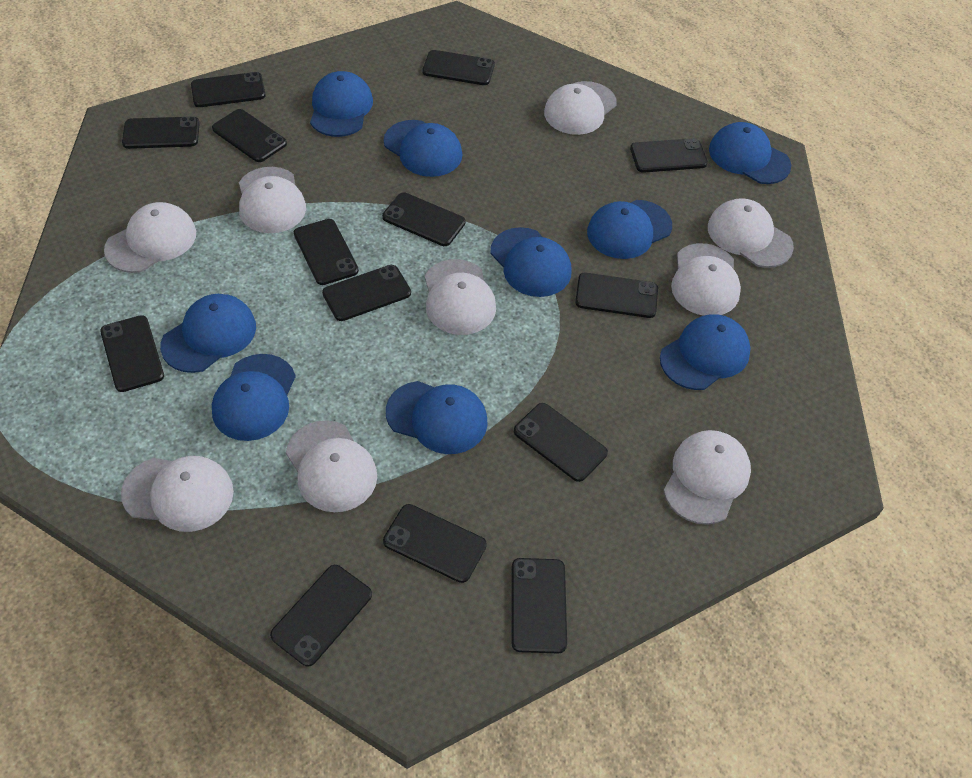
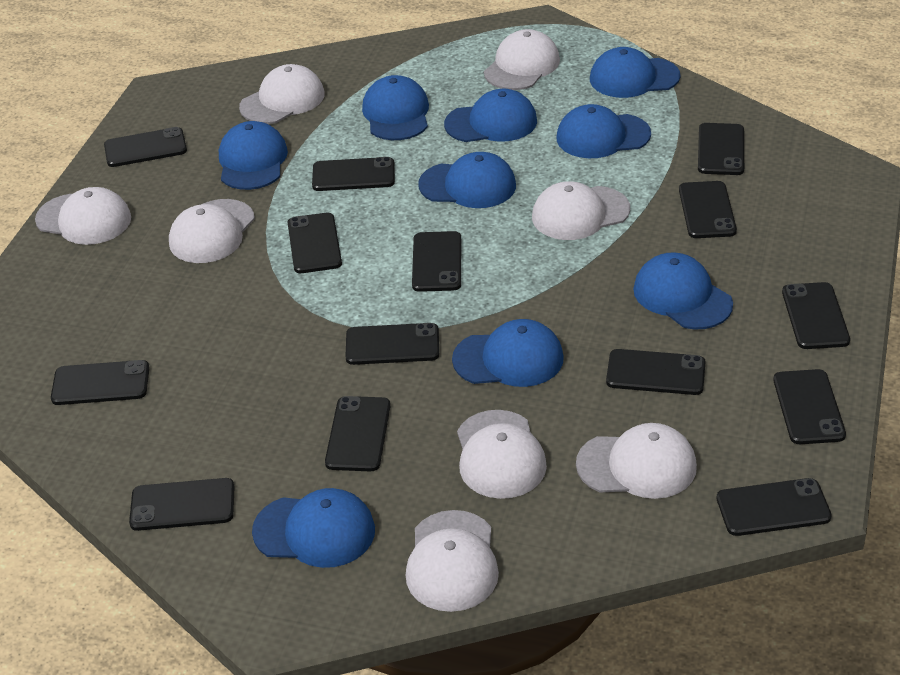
white cap: 9 -> 8

